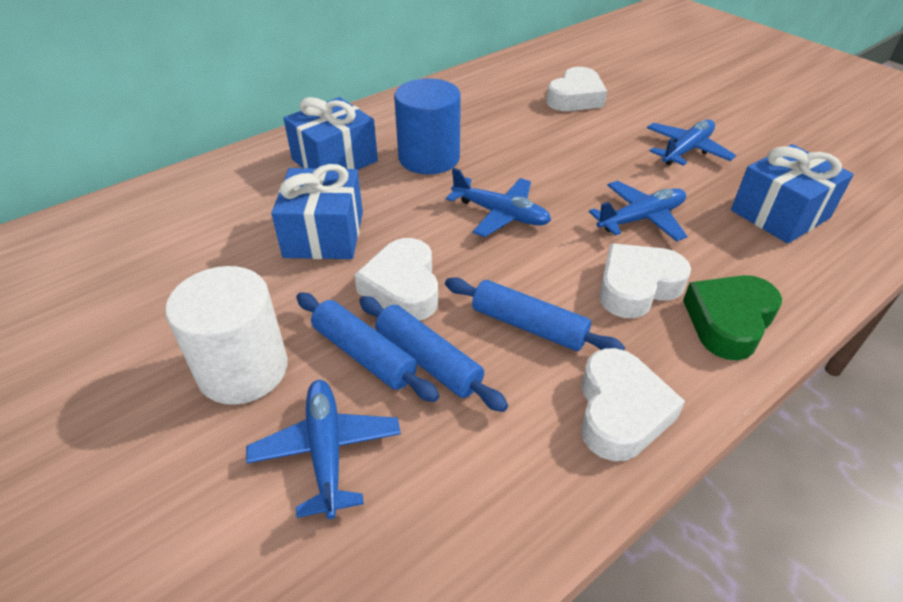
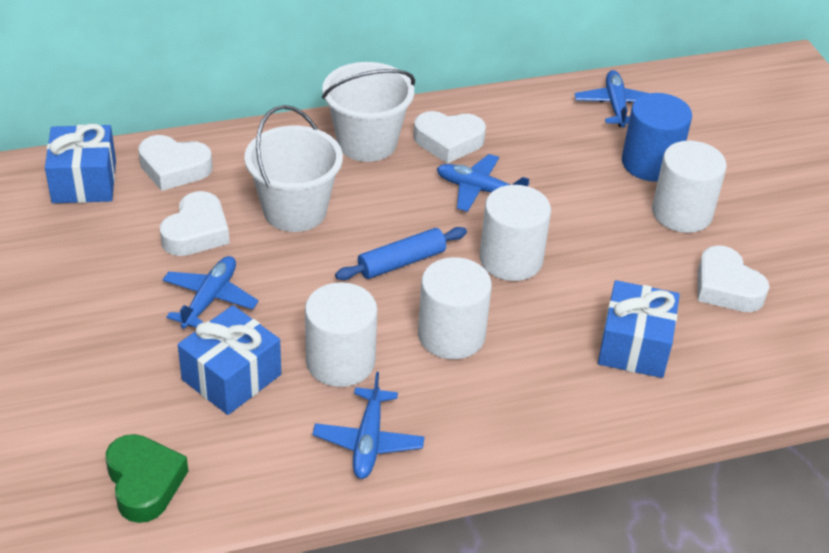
blue rolling pin: 3 -> 1
white bucket: 0 -> 2
white cylinder: 1 -> 4

